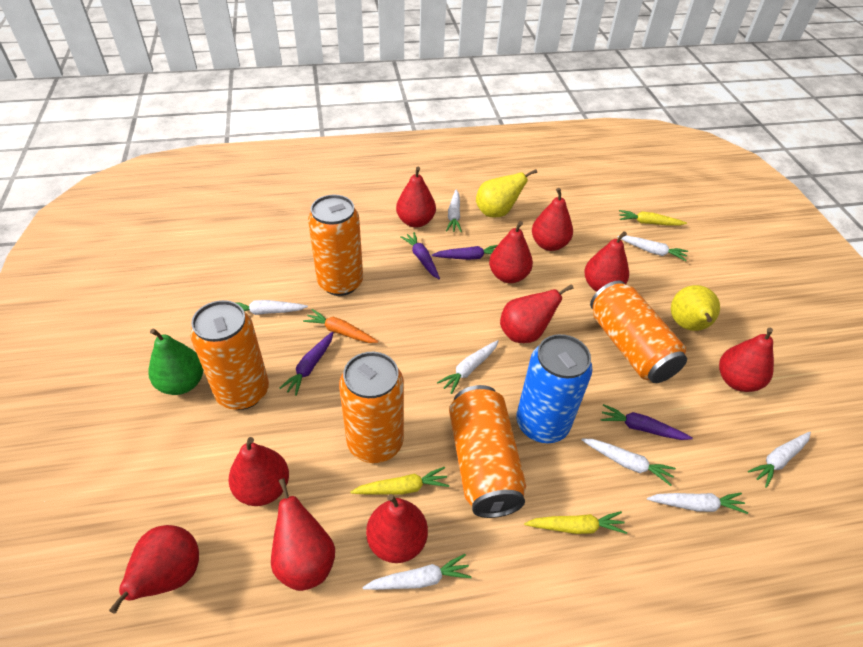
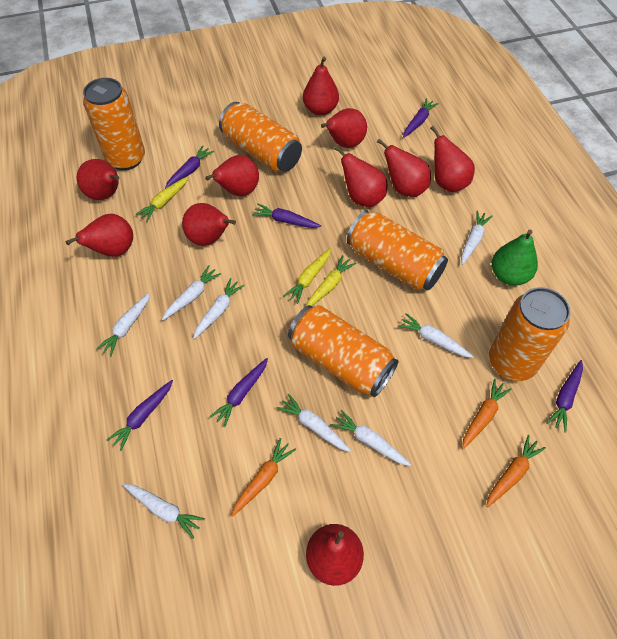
blue can: 1 -> 0
orange carrot: 1 -> 3
purple carrot: 4 -> 6
yellow pear: 2 -> 0

